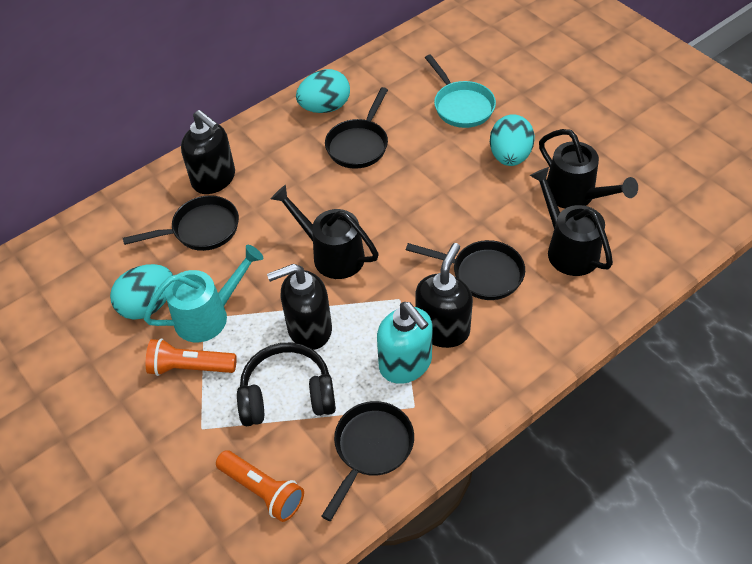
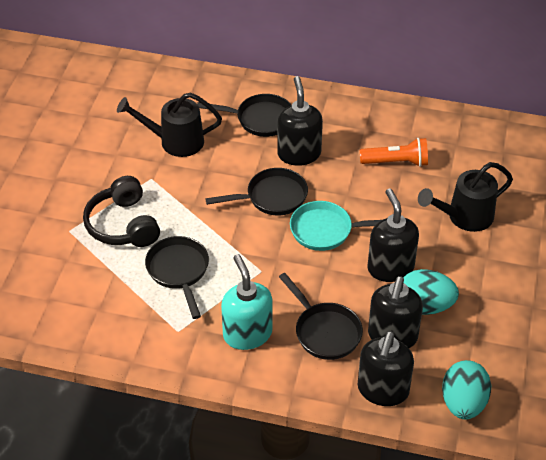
black soap dispenser: 3 -> 4
black watering can: 3 -> 2
orange flashlight: 2 -> 1
turquoise egg: 3 -> 2
turquoise watering can: 1 -> 0

